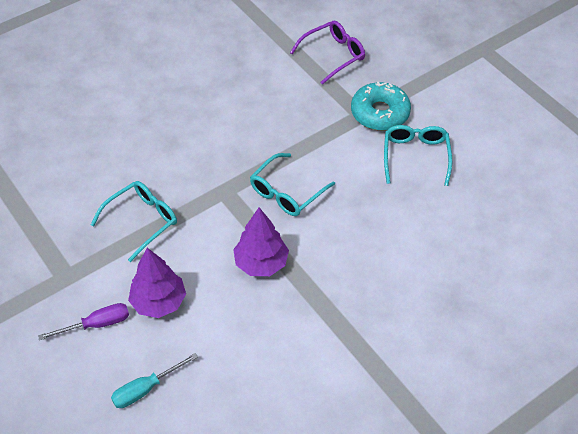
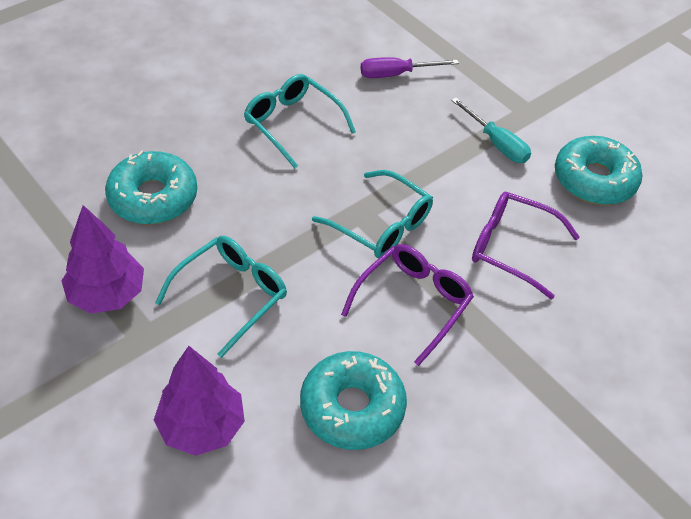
purple glasses: 1 -> 2
turquoise donut: 1 -> 3

